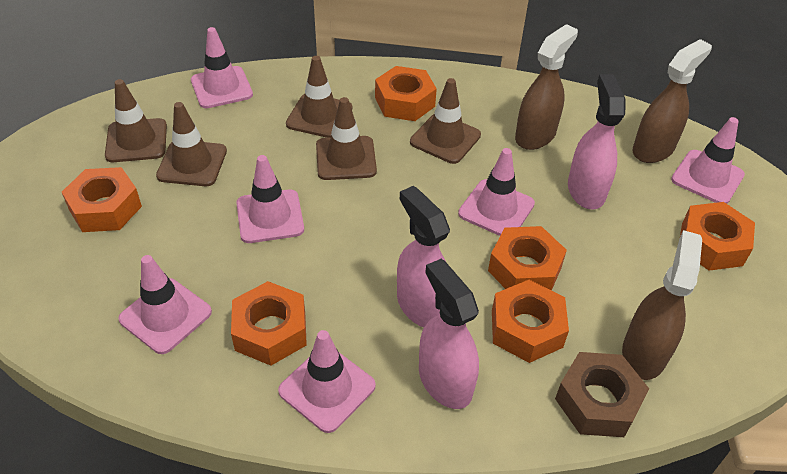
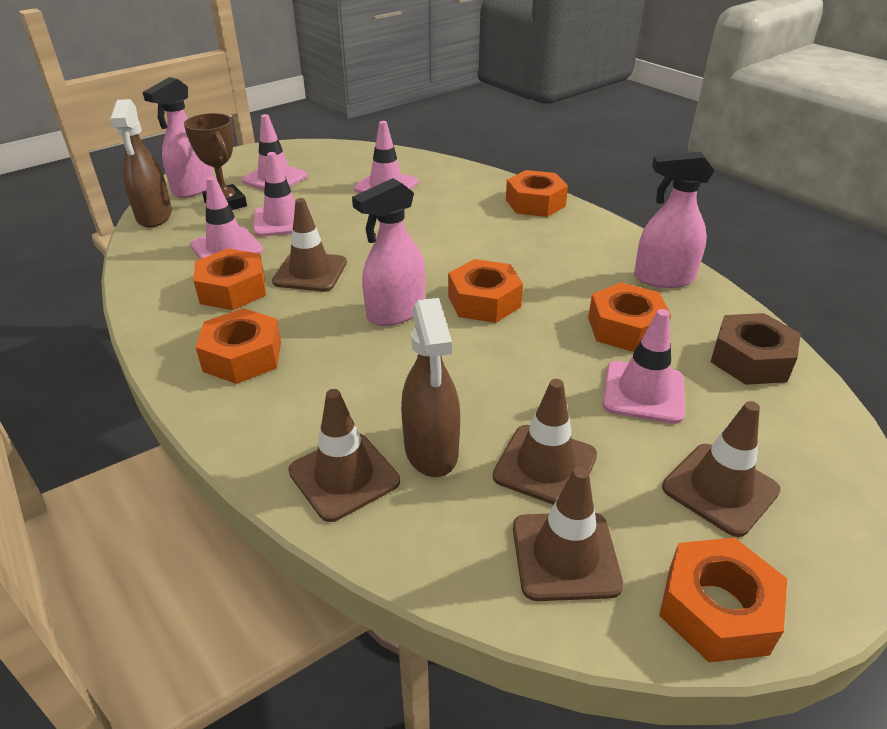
brown spray bottle: 3 -> 2
brown trophy: 0 -> 1
pink traffic cone: 6 -> 5

